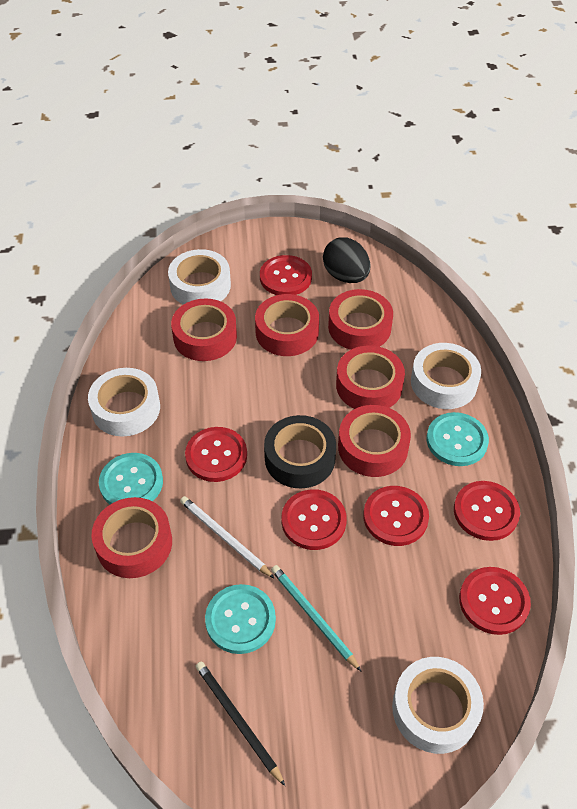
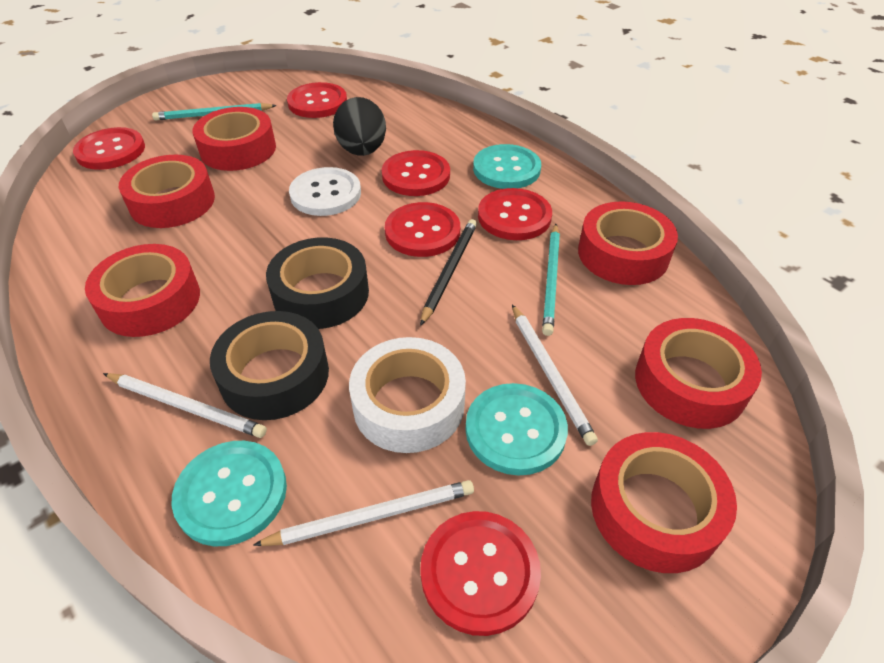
black tape: 1 -> 2
turquoise pencil: 1 -> 2
white button: 0 -> 1
white pencil: 1 -> 3
white tape: 4 -> 1

